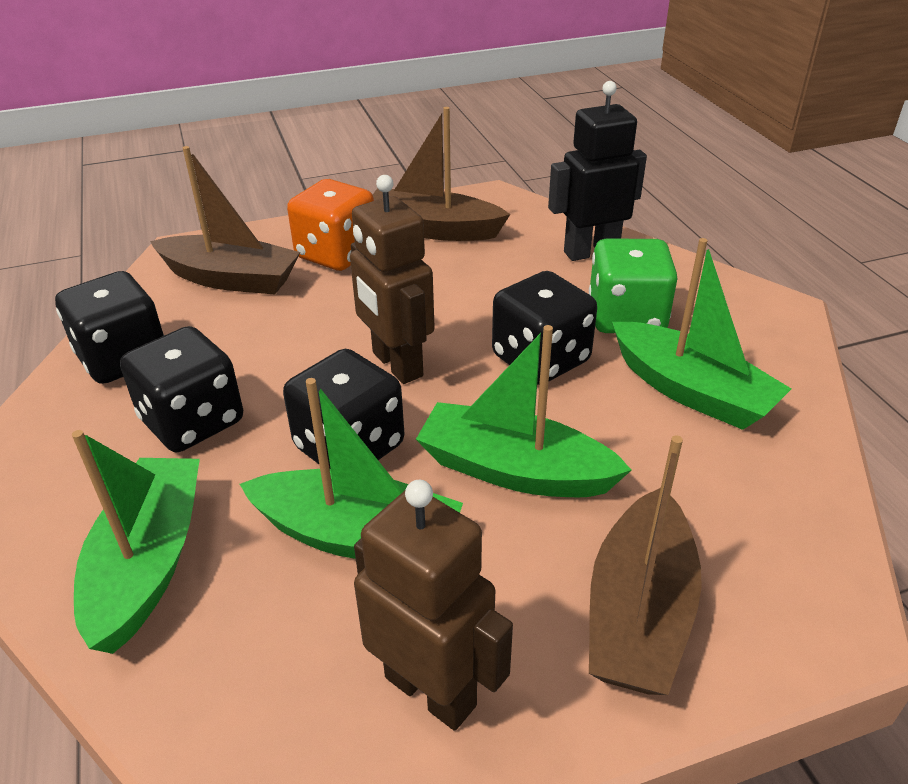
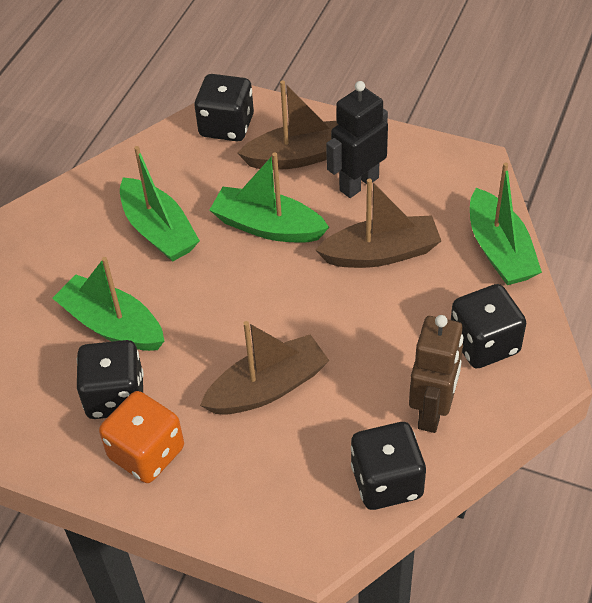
brown robot: 2 -> 1
green dice: 1 -> 0

